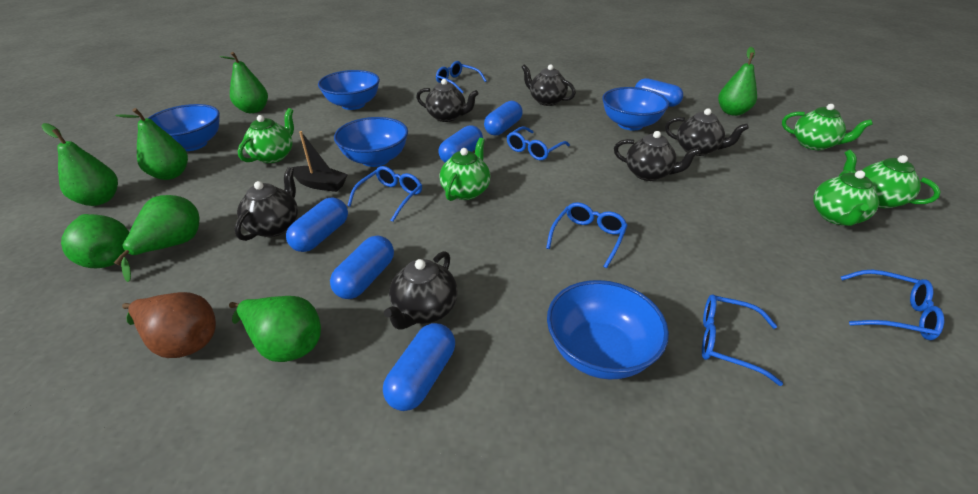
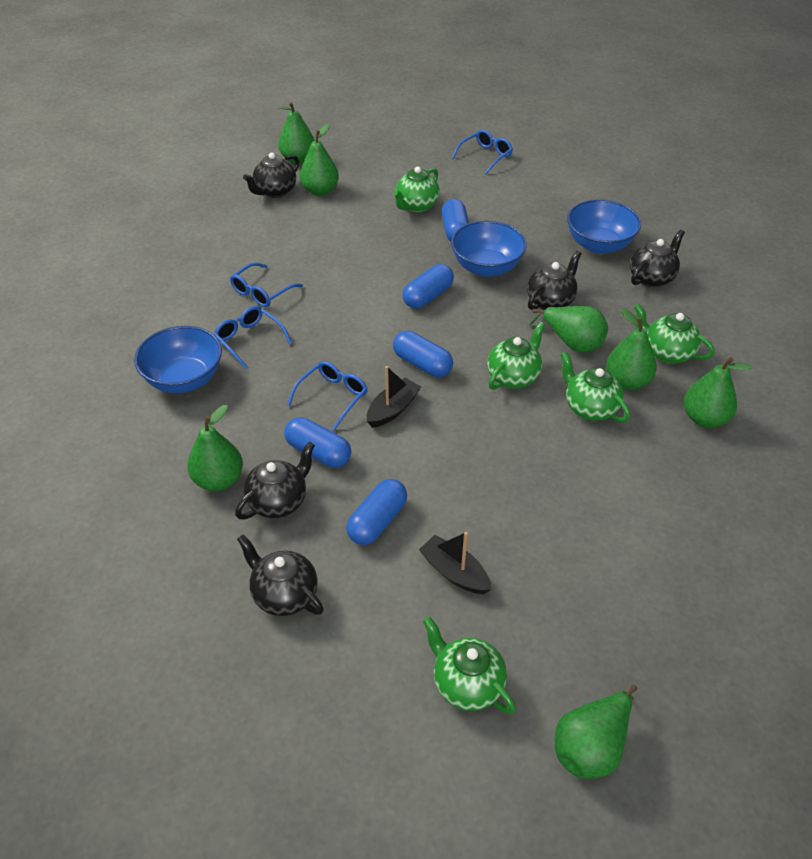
black boat: 1 -> 2
black teapot: 6 -> 5
blue bowl: 5 -> 3
blue capsule: 6 -> 5
blue glasses: 6 -> 4
brown pear: 1 -> 0

